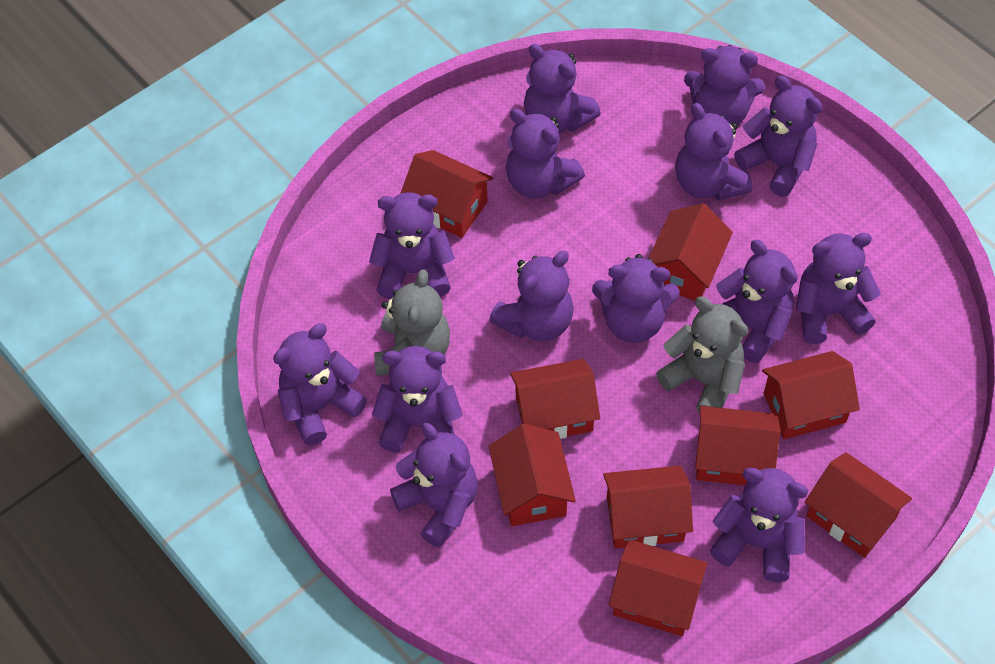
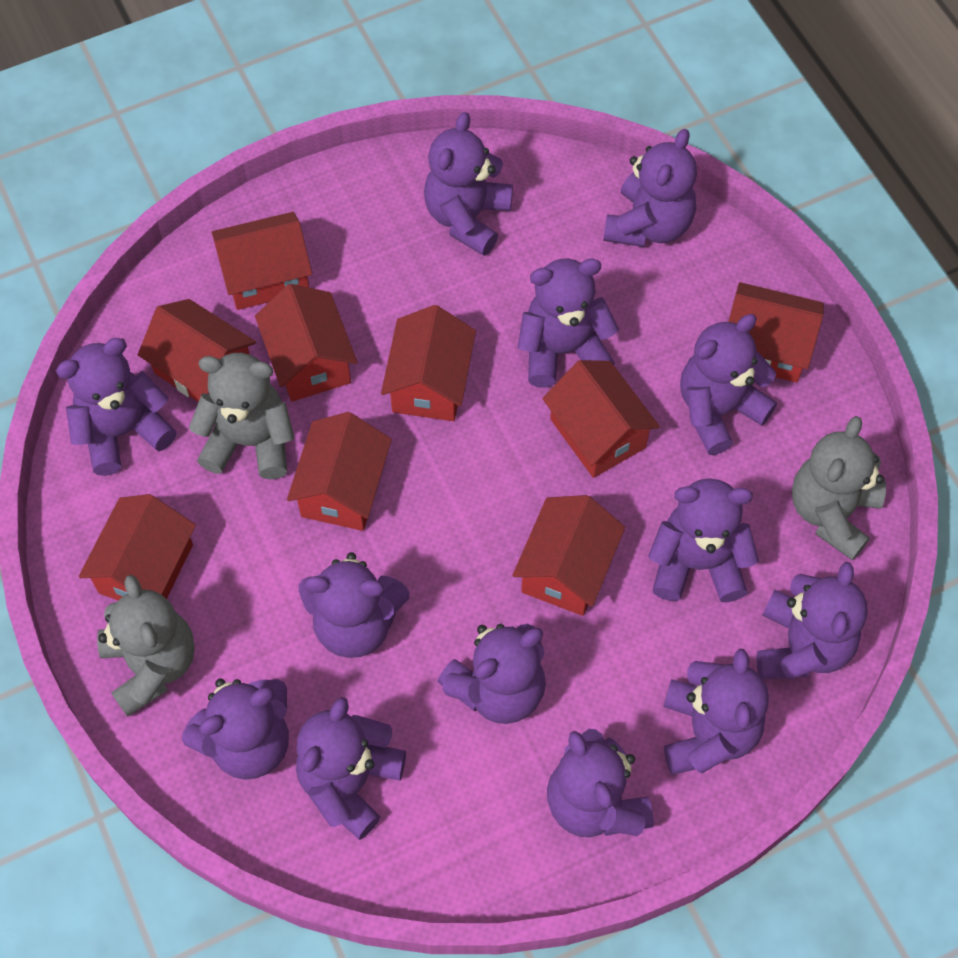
grey teddy bear: 2 -> 3
purple teddy bear: 14 -> 13

